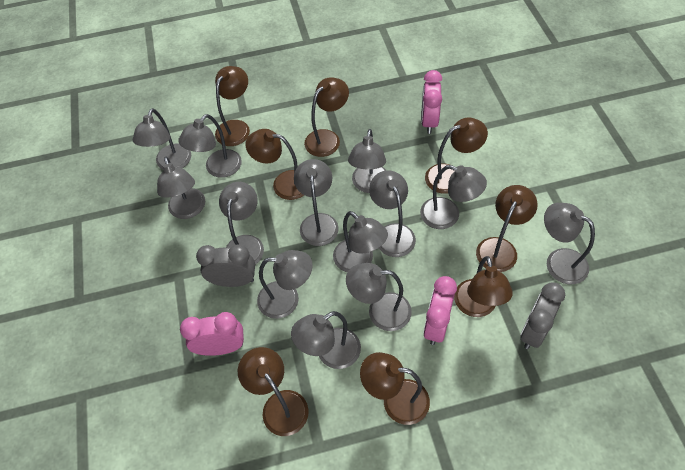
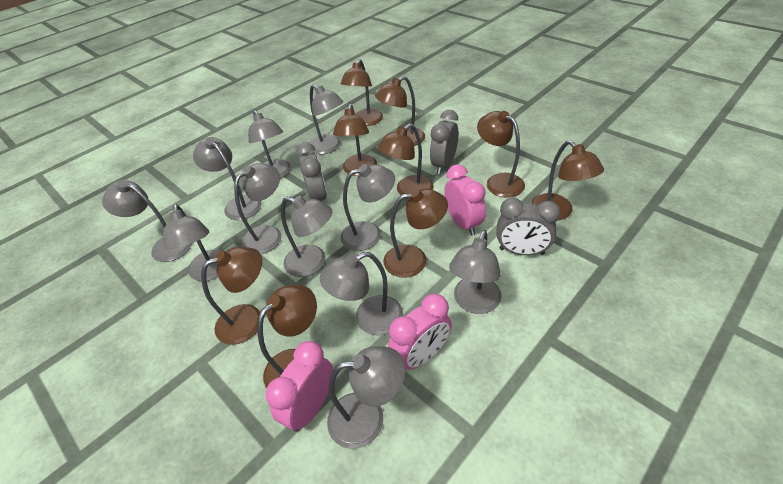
brown lamp: 8 -> 9
grey clock: 2 -> 3
grey lamp: 13 -> 11

